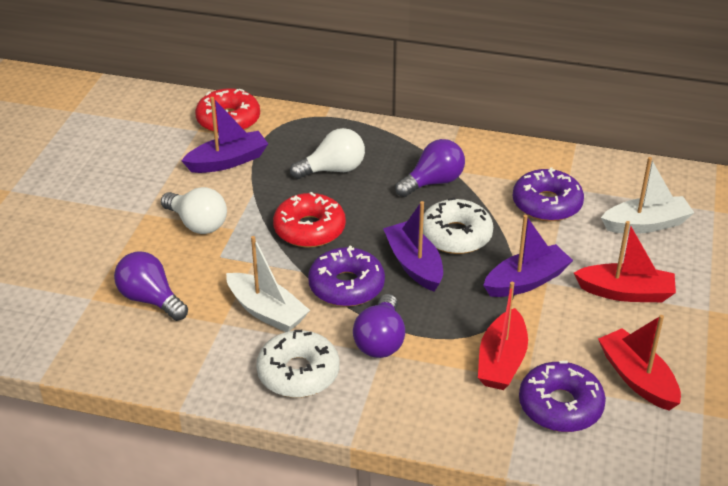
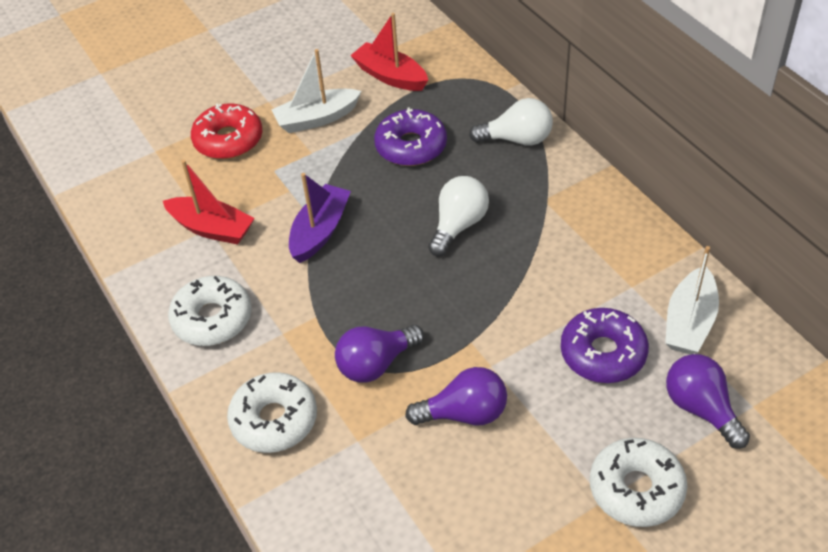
purple boat: 3 -> 1
purple donut: 3 -> 2
red boat: 3 -> 2
red donut: 2 -> 1
white donut: 2 -> 3

